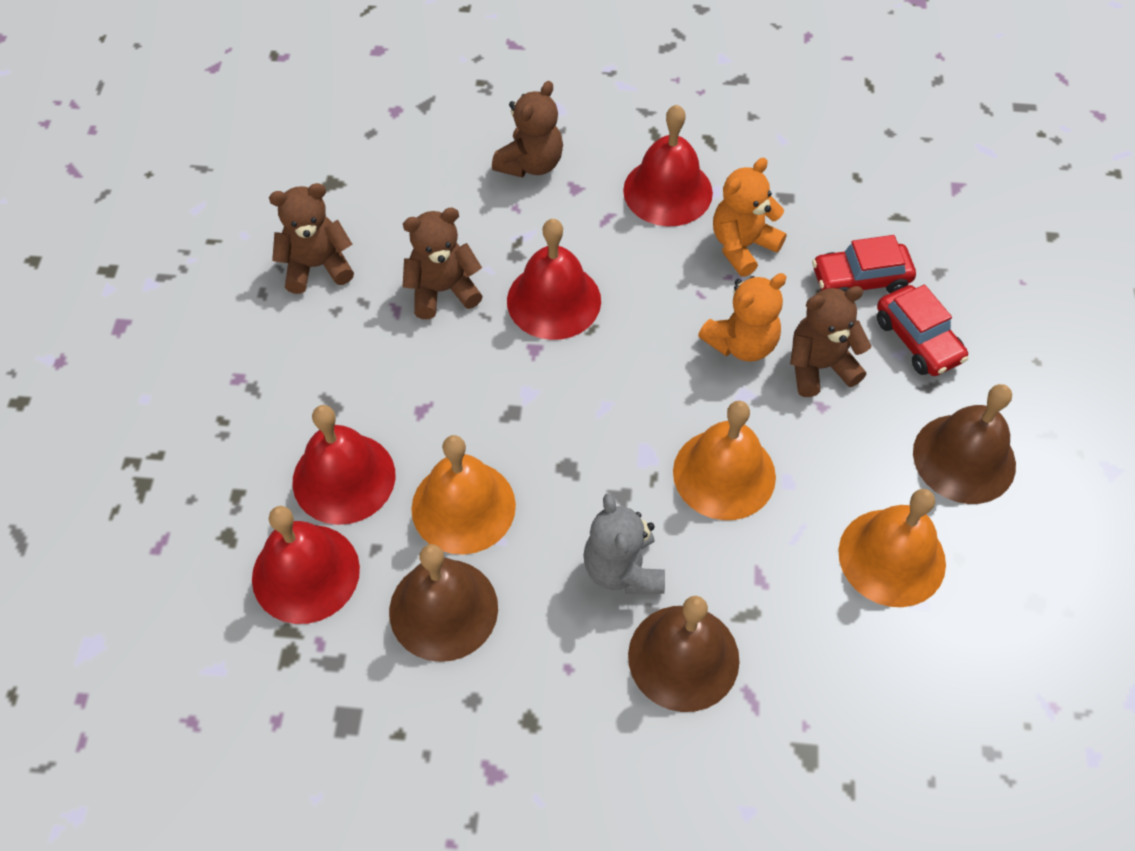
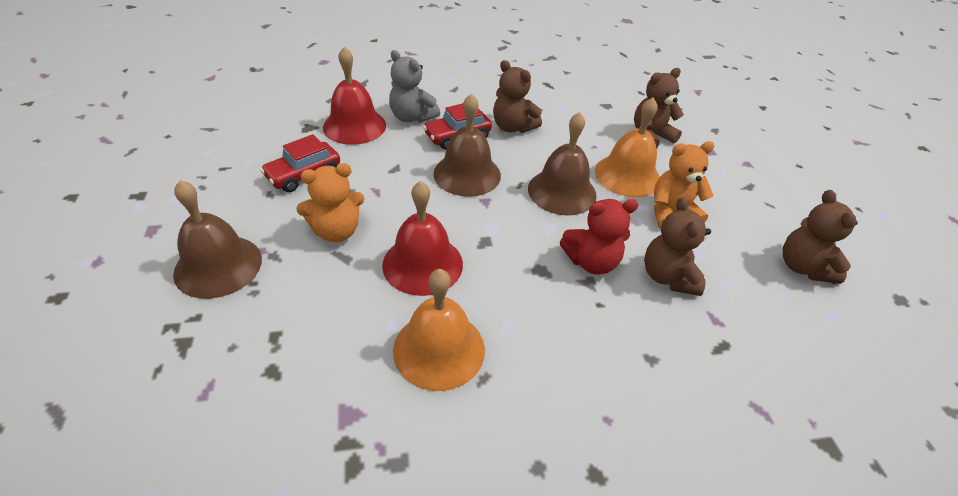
orange bell: 3 -> 2
red bell: 4 -> 2
red teddy bear: 0 -> 1

